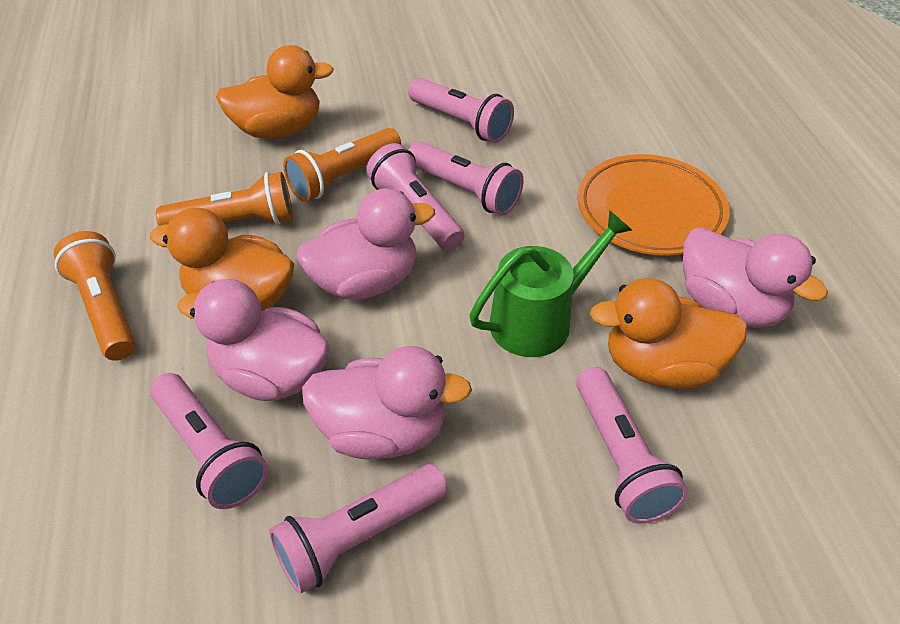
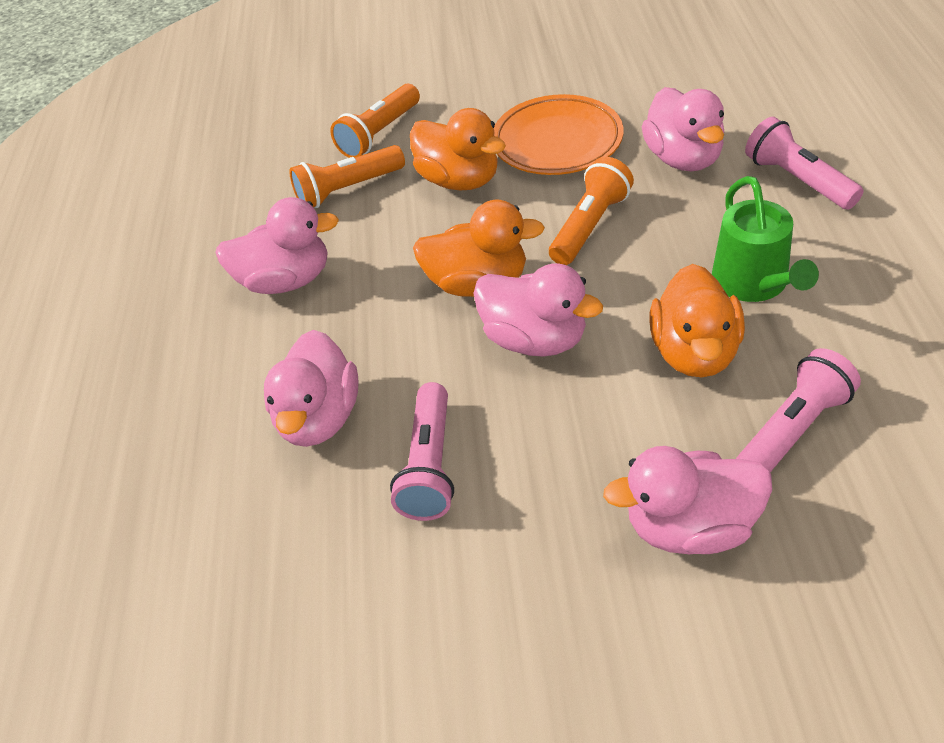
pink duck: 4 -> 5
pink flashlight: 6 -> 3

